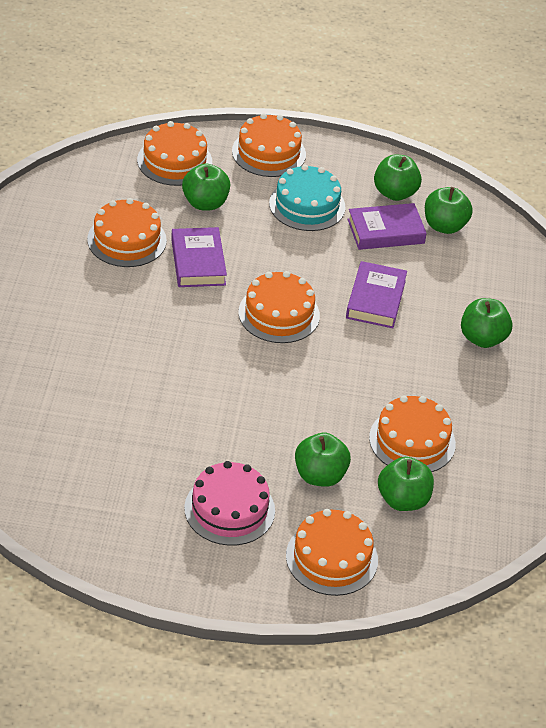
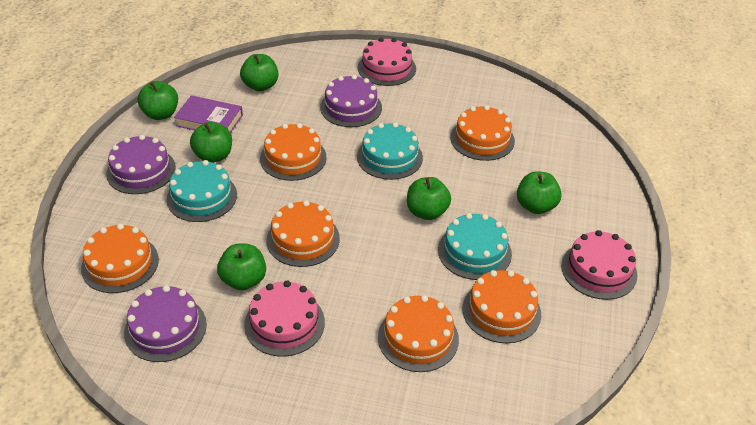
pink cake: 1 -> 3
purple book: 3 -> 1
purple cake: 0 -> 3
turquoise cake: 1 -> 3

